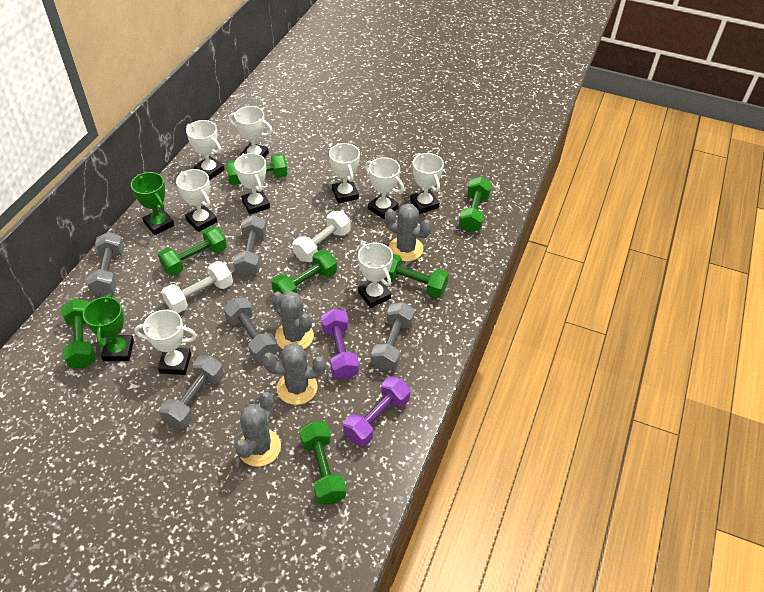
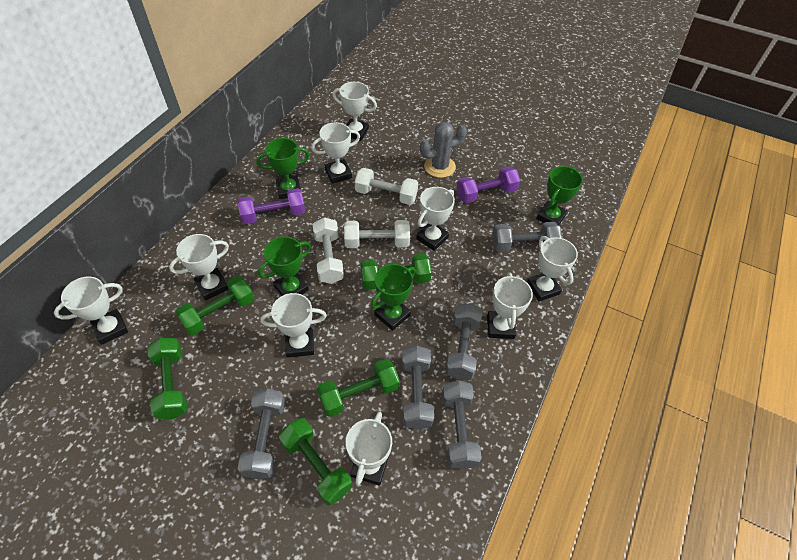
green dumbbell: 7 -> 5
green trophy: 2 -> 4
grey cactus: 4 -> 1
white dumbbell: 2 -> 3

